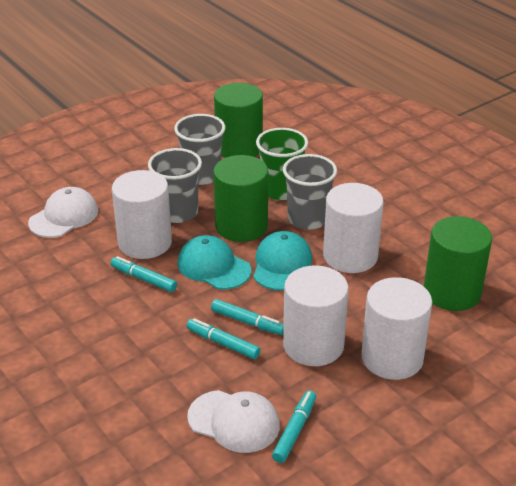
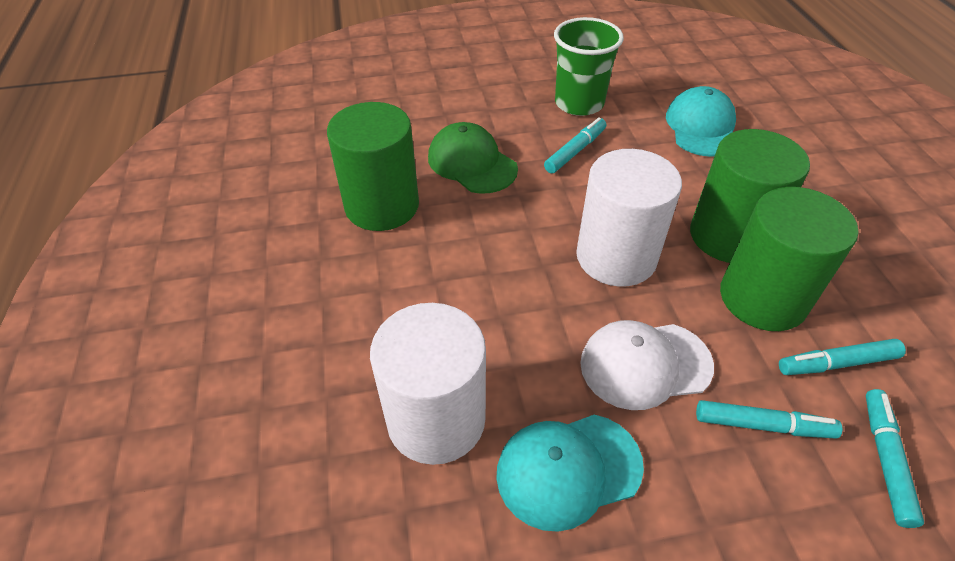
green cap: 0 -> 1
grey cup: 3 -> 0
white cap: 2 -> 1
white cylinder: 4 -> 2

